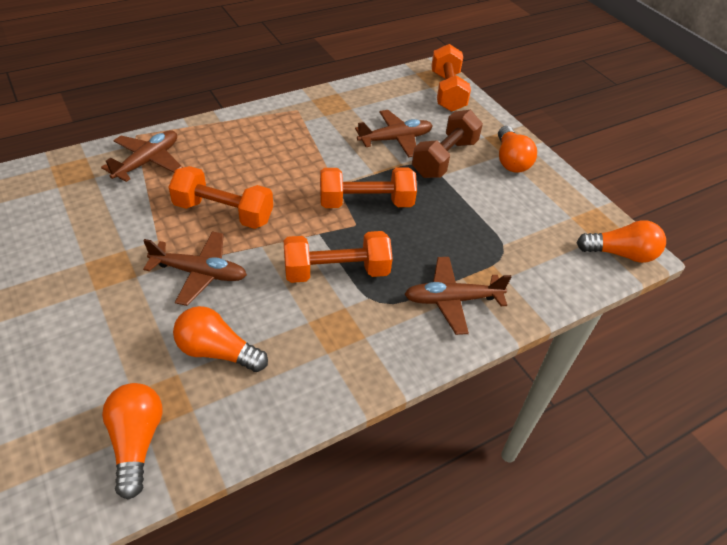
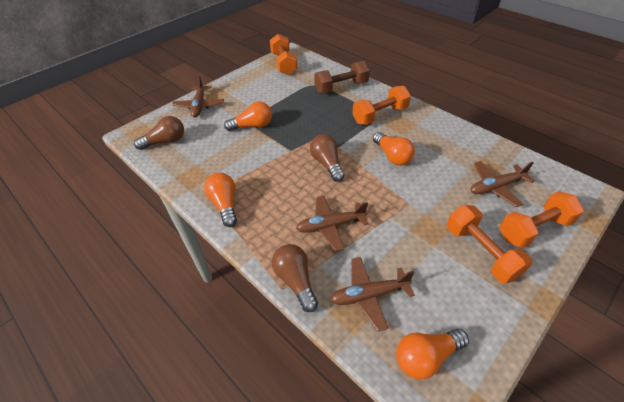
brown light bulb: 0 -> 3

